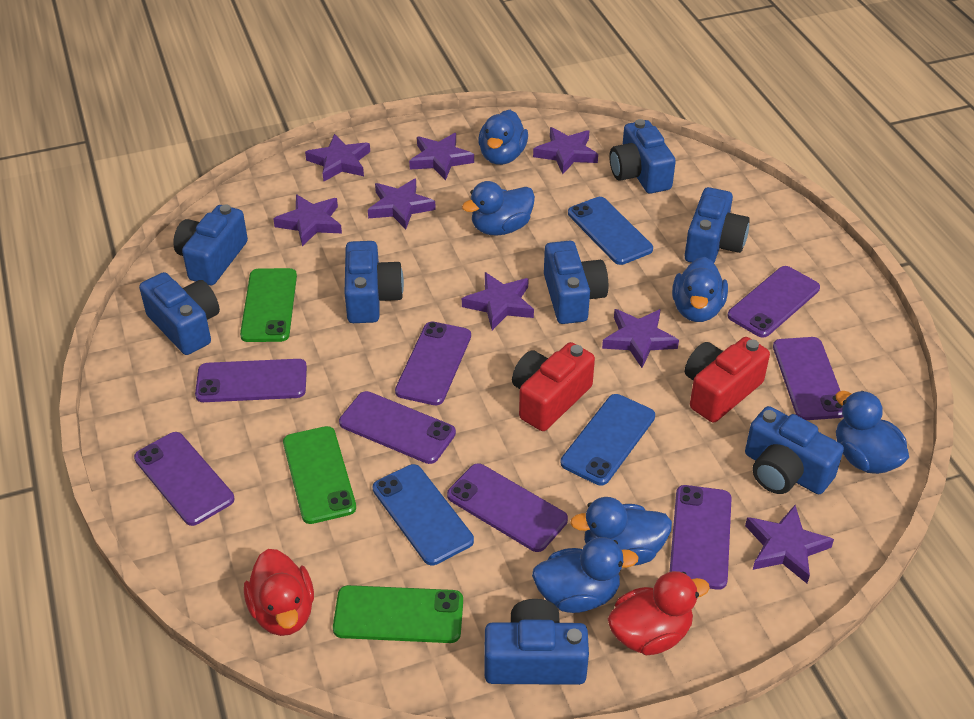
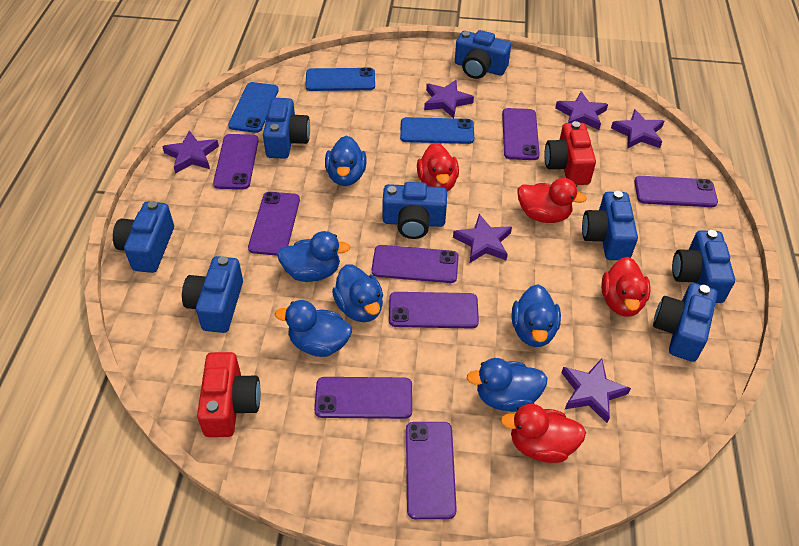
green phone: 3 -> 0
purple star: 8 -> 6
red duck: 2 -> 4

